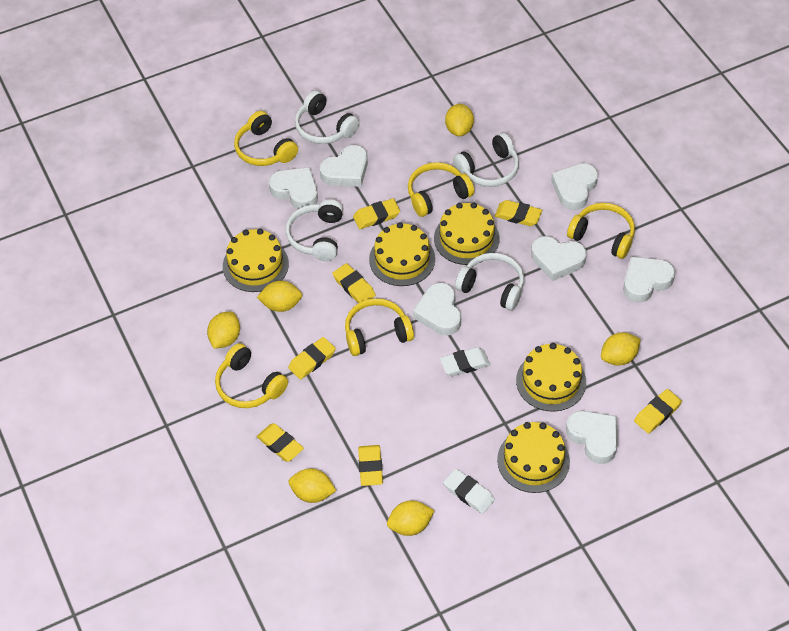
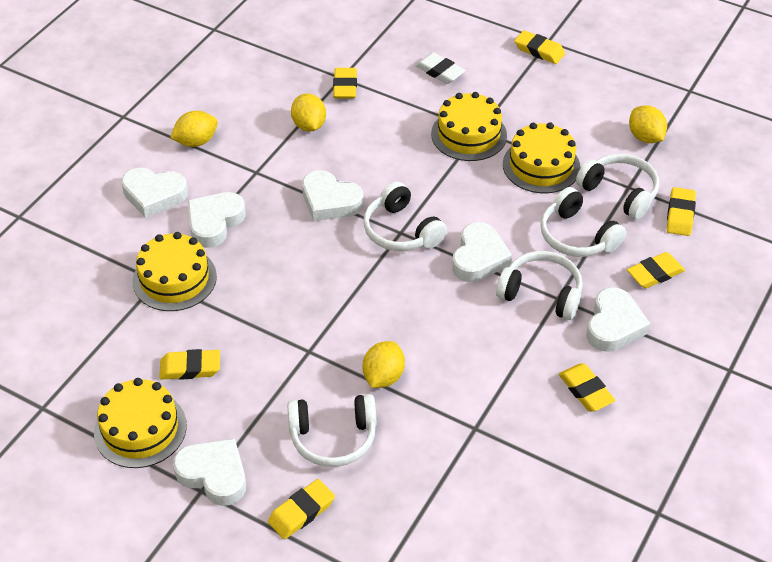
white eraser: 2 -> 1
white headphones: 4 -> 5
white heart: 7 -> 6
yellow cake: 5 -> 4
yellow headphones: 5 -> 0
yellow lemon: 6 -> 4

